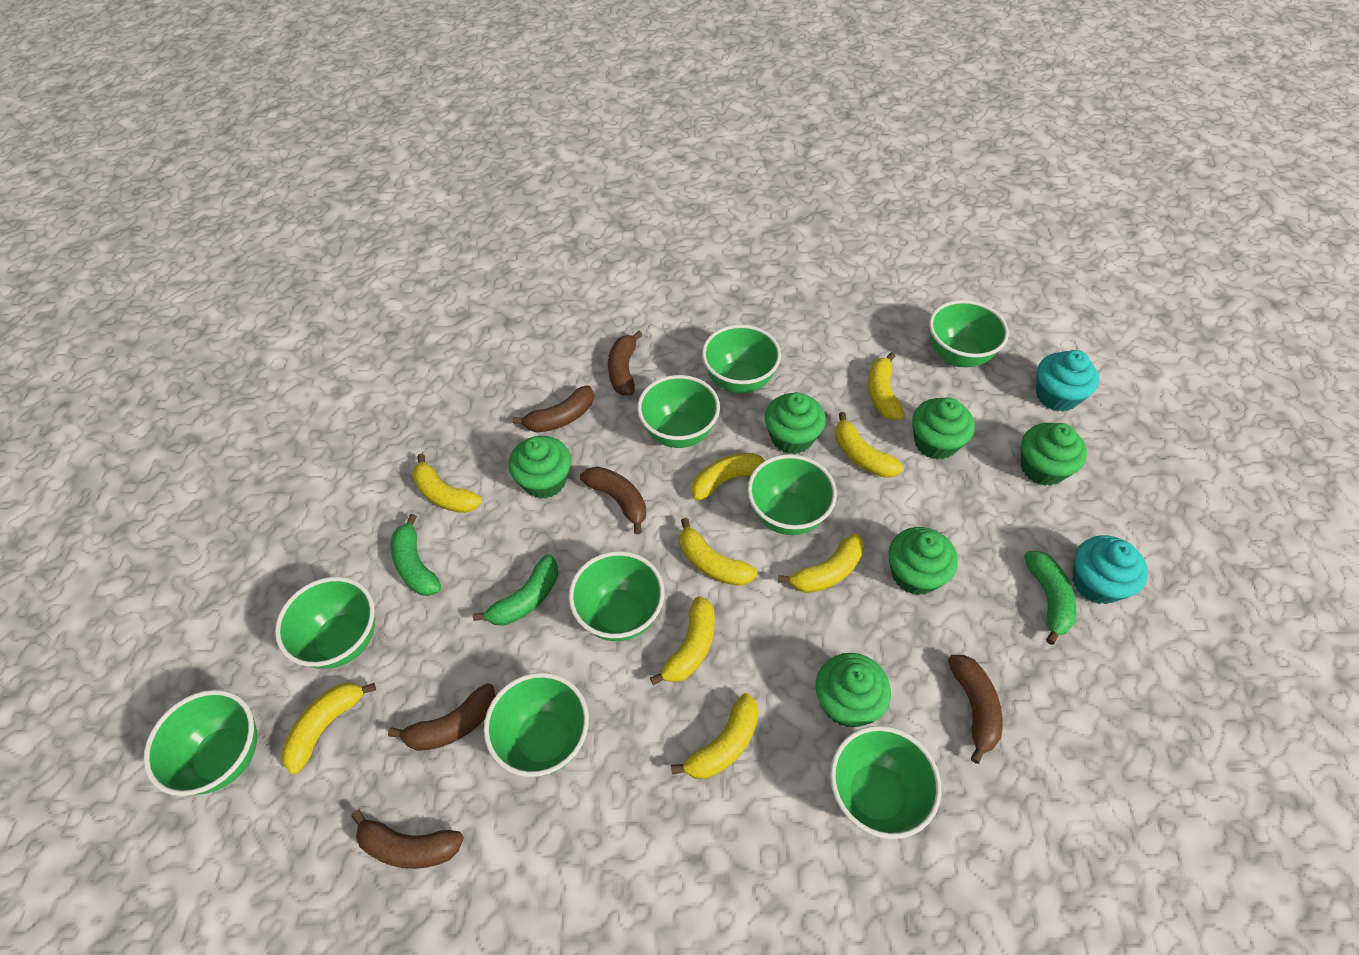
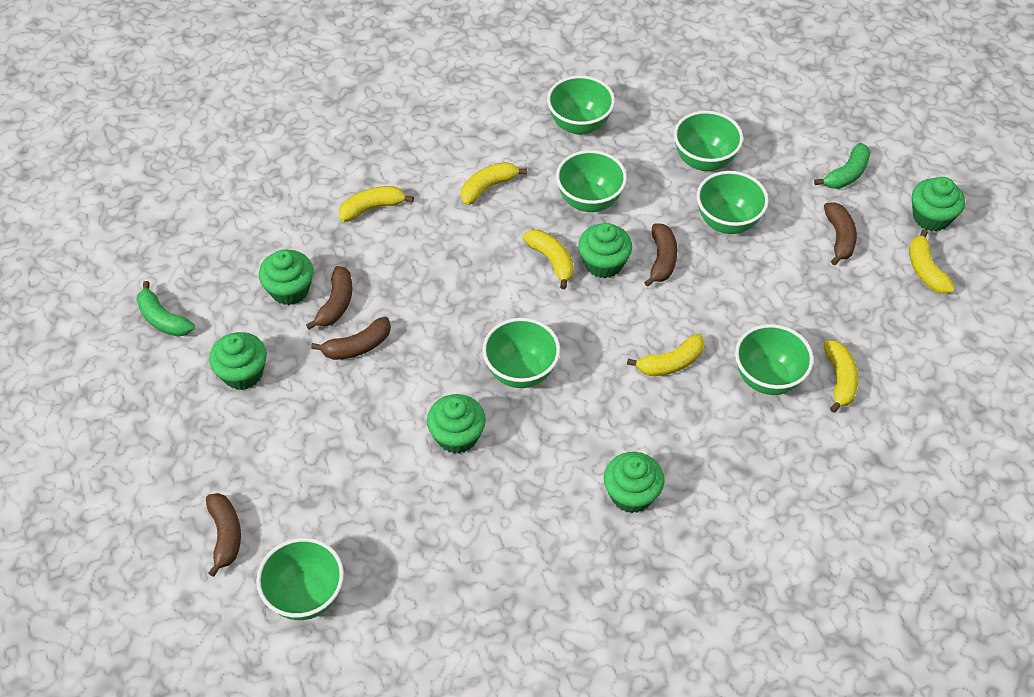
brown banana: 6 -> 5
green banana: 3 -> 2
green bowl: 9 -> 7
turquoise cupcake: 2 -> 0
yellow banana: 9 -> 6

